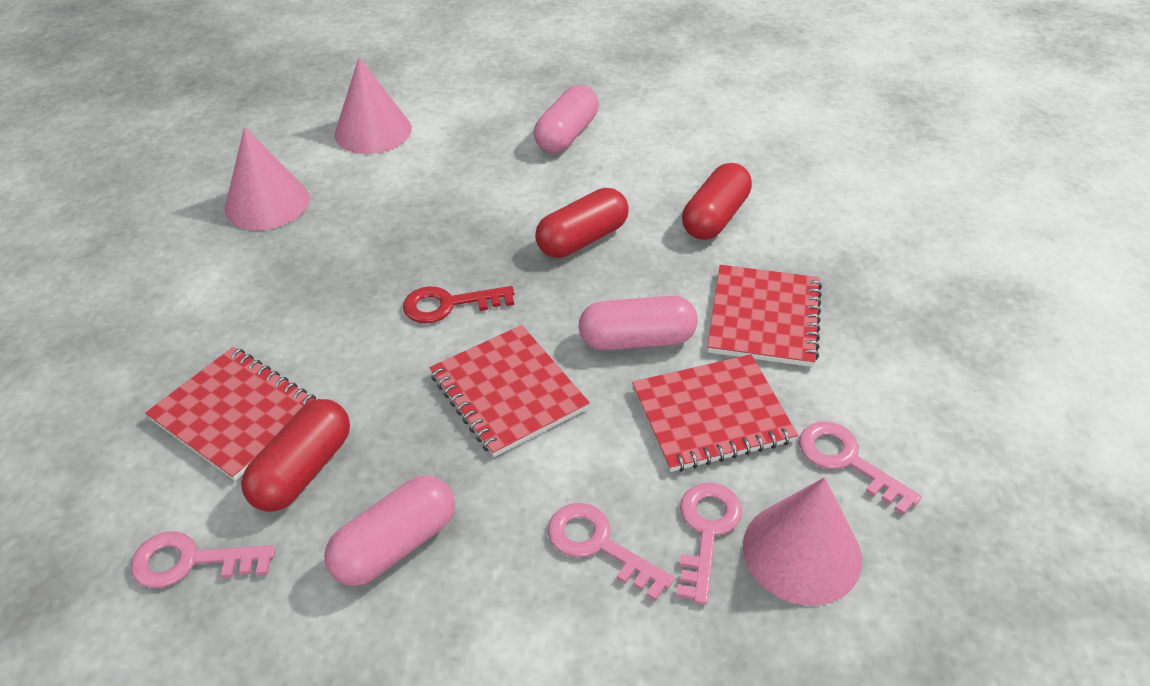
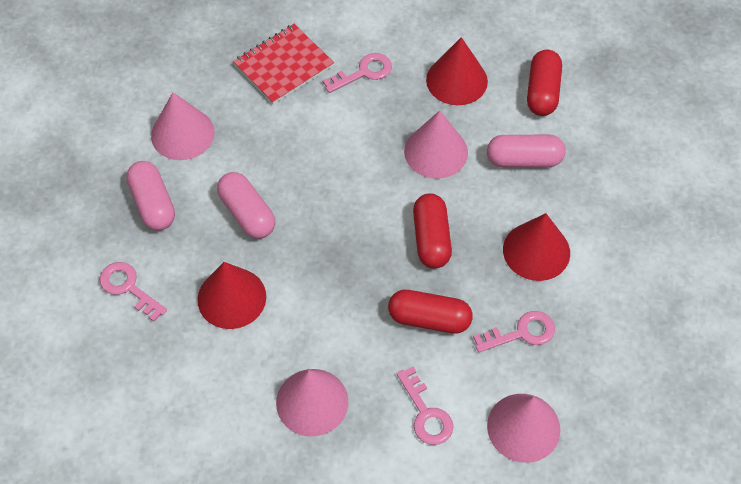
pink cone: 3 -> 4
red cone: 0 -> 3
red key: 1 -> 0
red notebook: 4 -> 1

